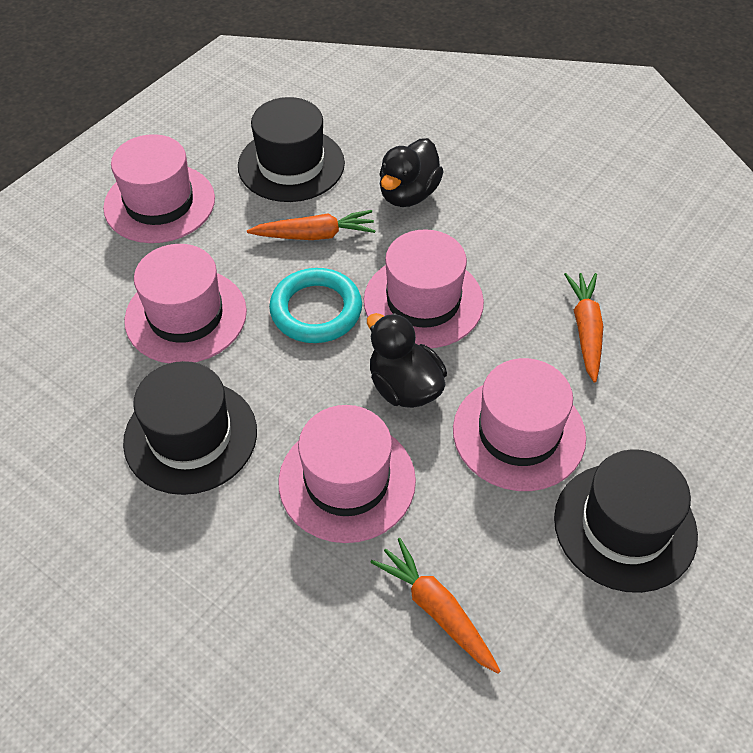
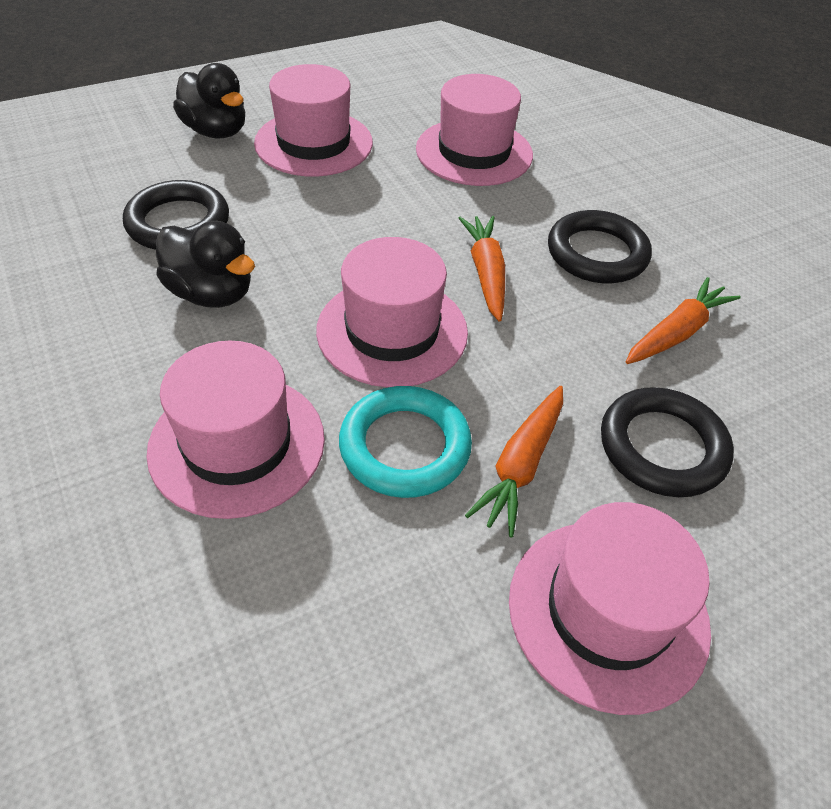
black hat: 3 -> 0
black ring: 0 -> 3

